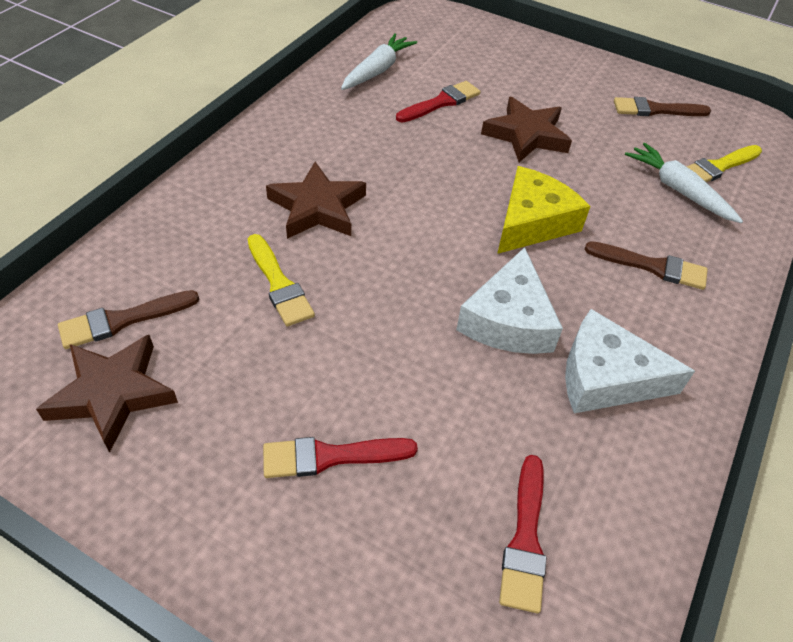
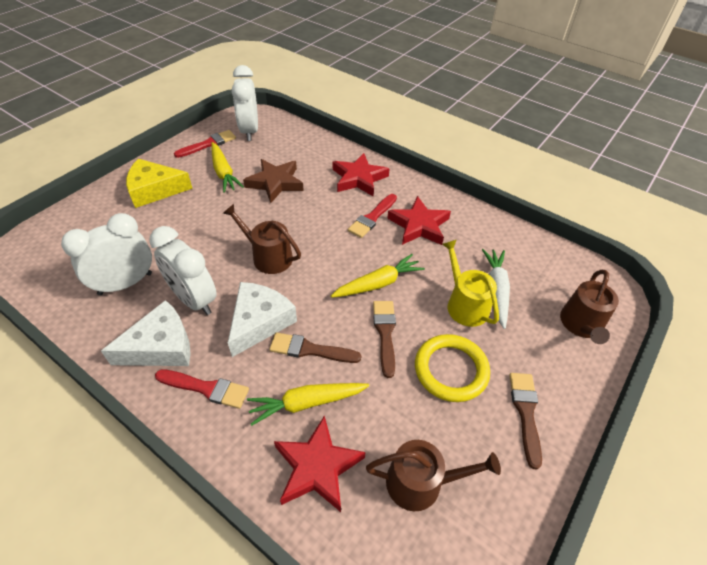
brown star: 3 -> 1
brown watering can: 0 -> 3
red star: 0 -> 3
white carrot: 2 -> 1
white clock: 0 -> 3
yellow brush: 2 -> 0
yellow carrot: 0 -> 3
yellow ring: 0 -> 1
yellow watering can: 0 -> 1

